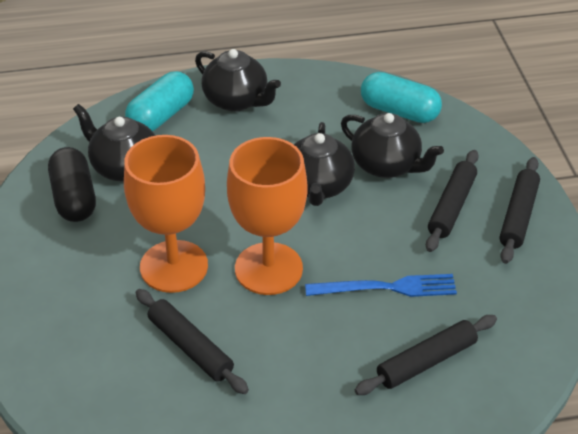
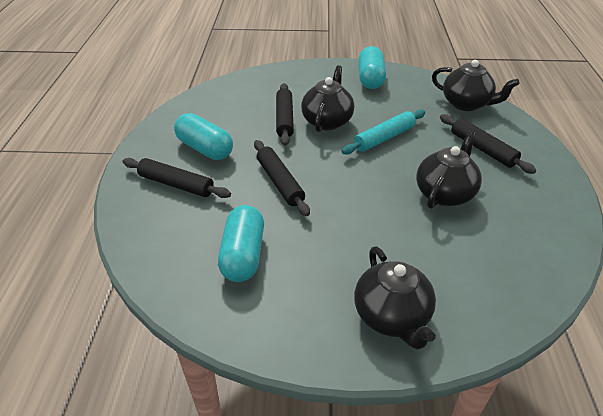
black capsule: 1 -> 0
blue fork: 1 -> 0
orange goblet: 2 -> 0
turquoise capsule: 2 -> 3
turquoise rolling pin: 0 -> 1

